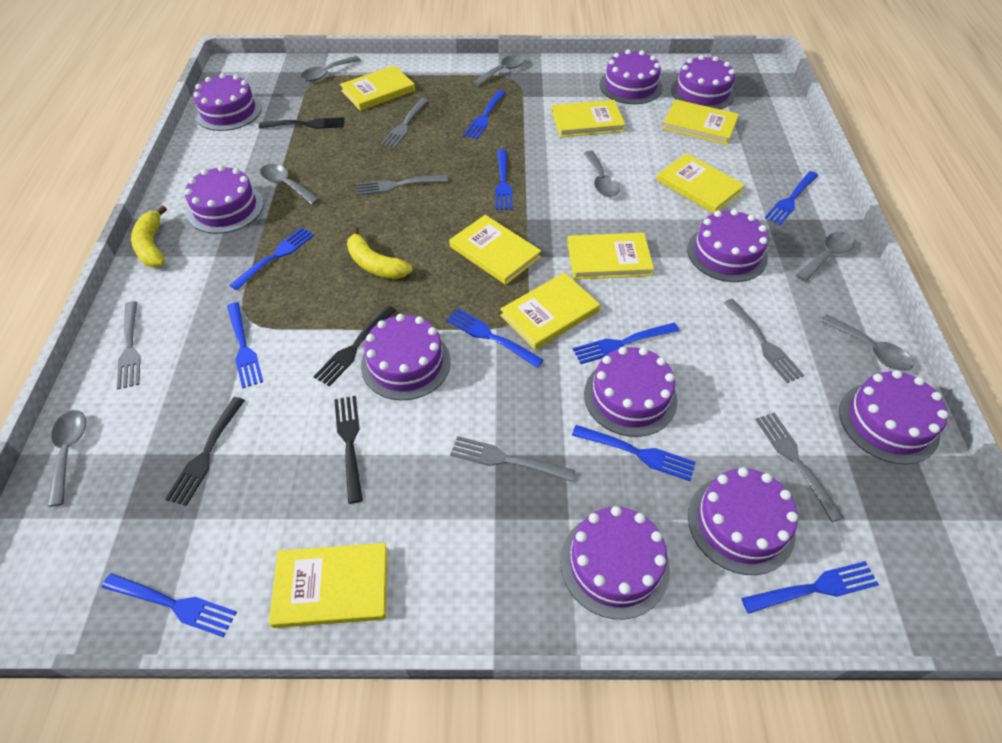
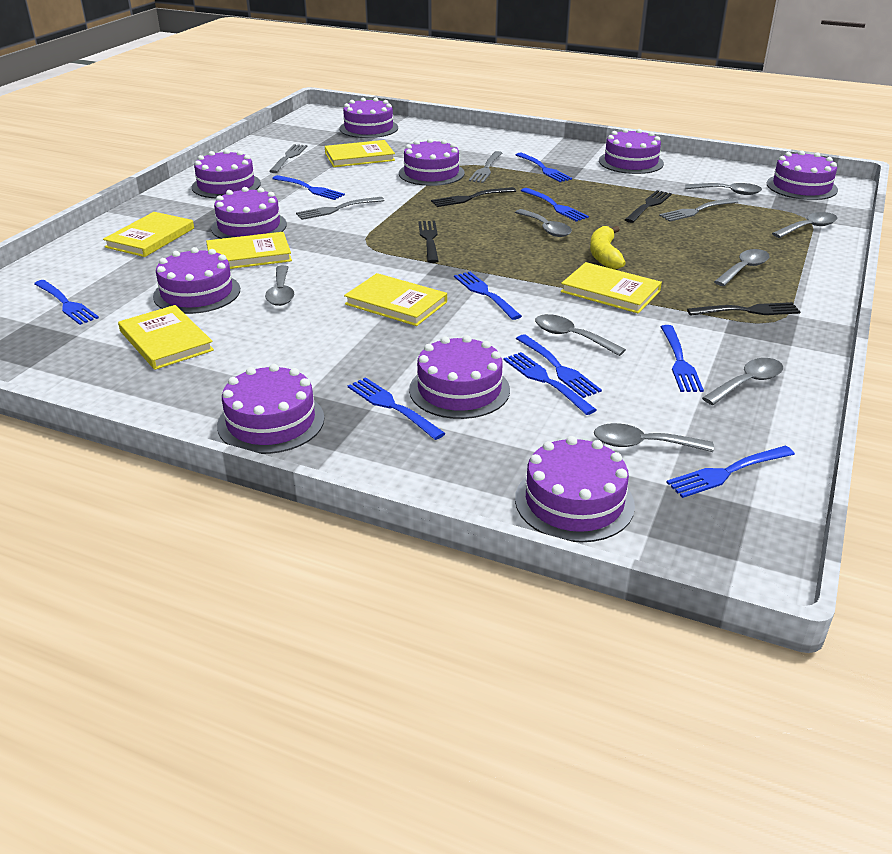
grey fork: 6 -> 4
grey spoon: 7 -> 8
yellow banana: 2 -> 1
yellow book: 8 -> 6

